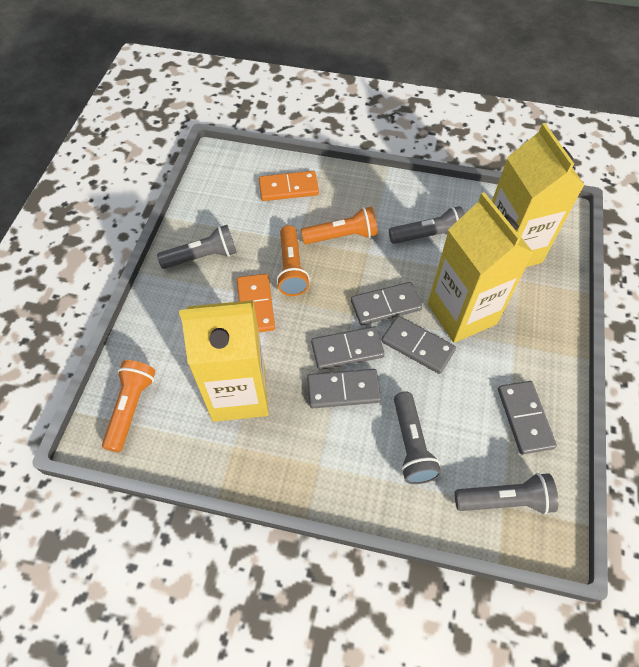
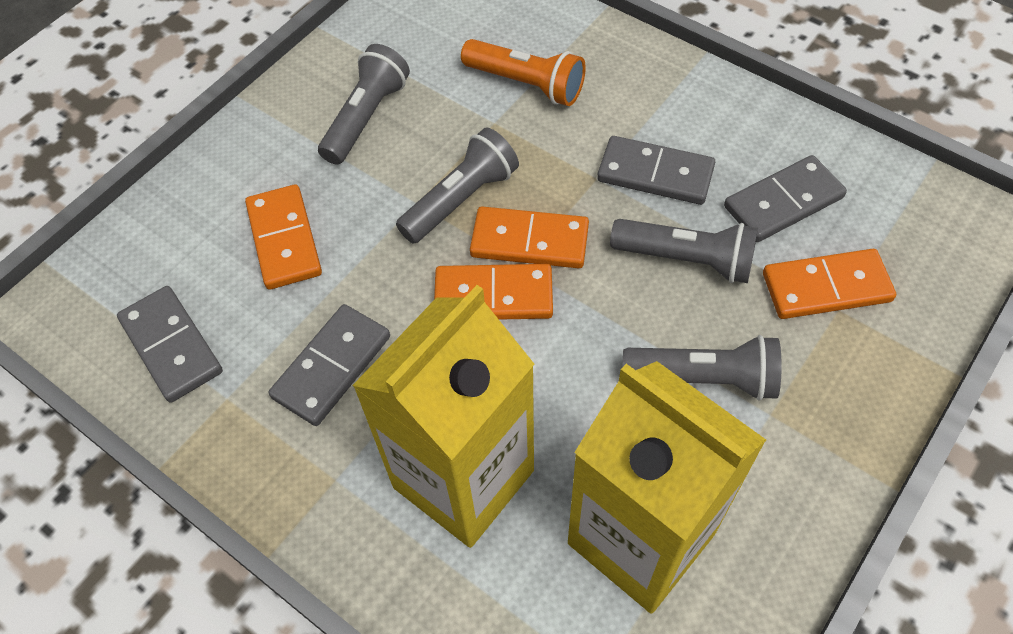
grey domino: 5 -> 4
orange domino: 2 -> 4
orange flashlight: 3 -> 1
yellow carton: 3 -> 2

